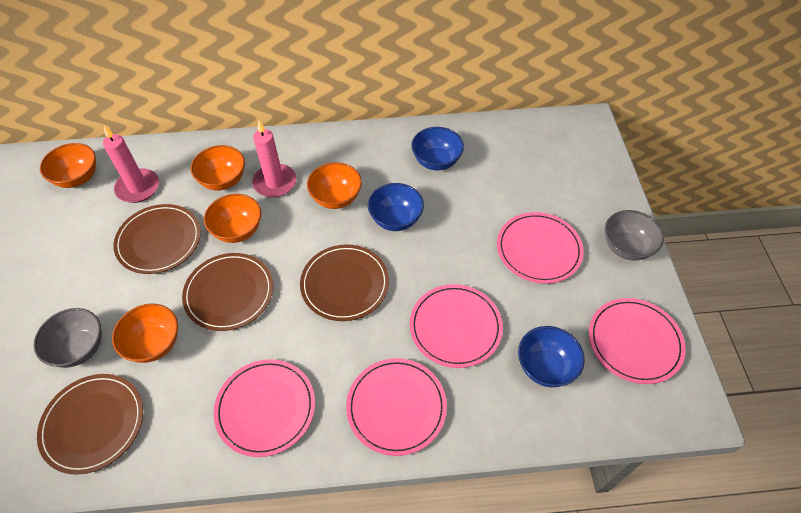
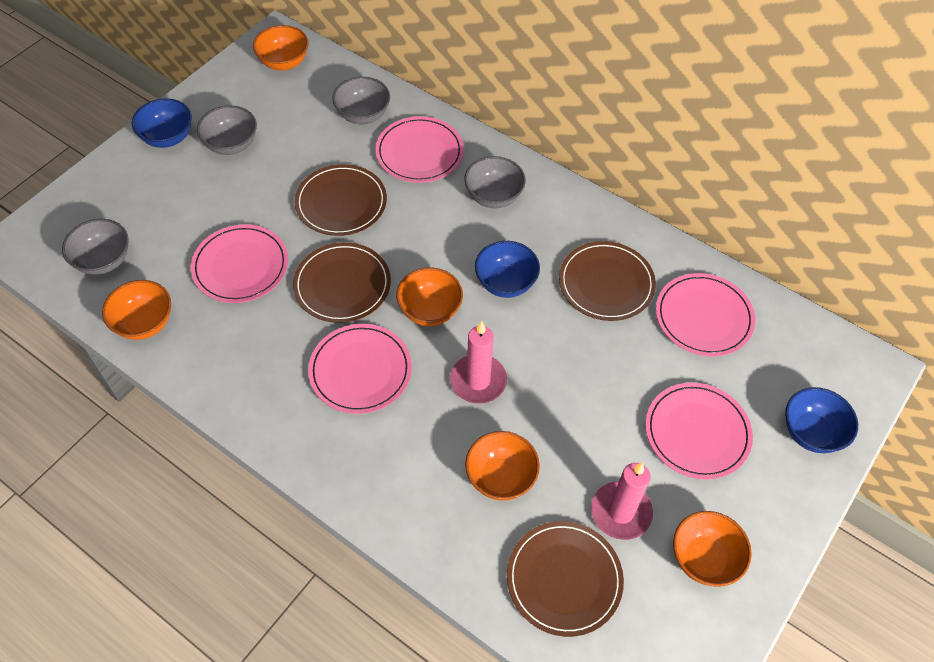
grey bowl: 2 -> 4

